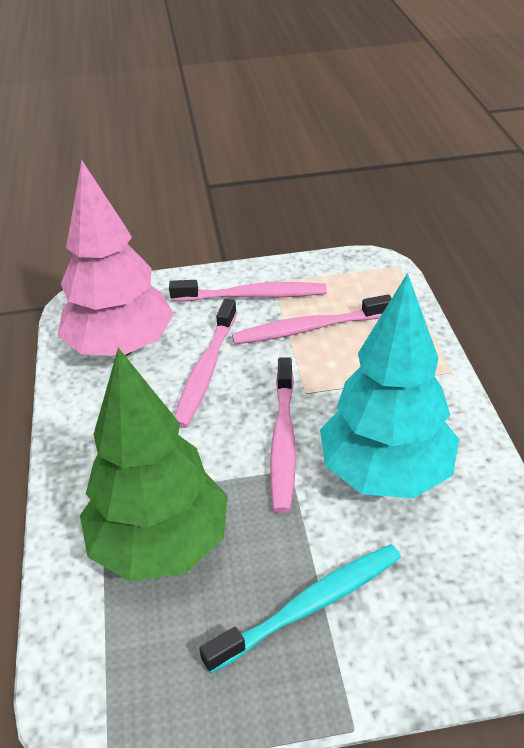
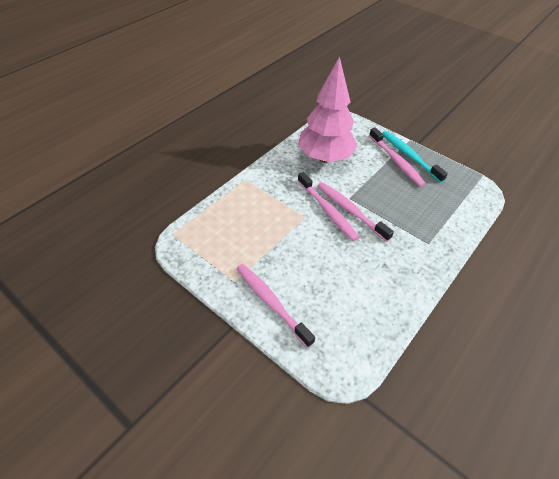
green tree: 1 -> 0
turquoise tree: 1 -> 0

